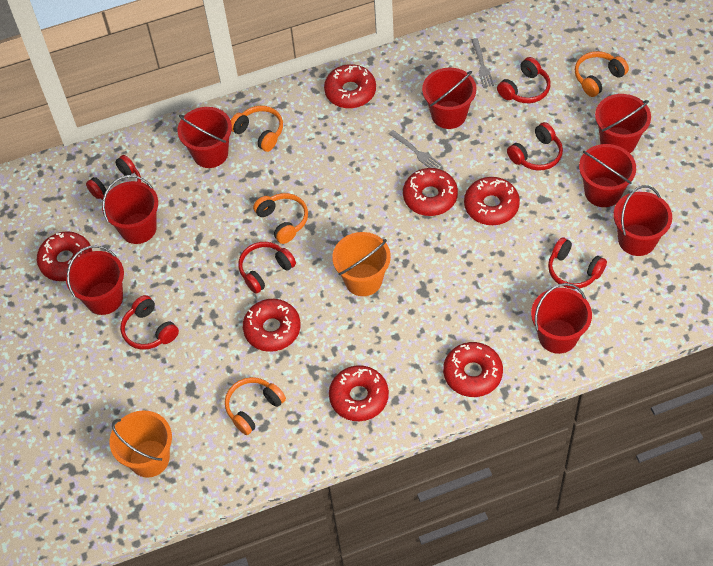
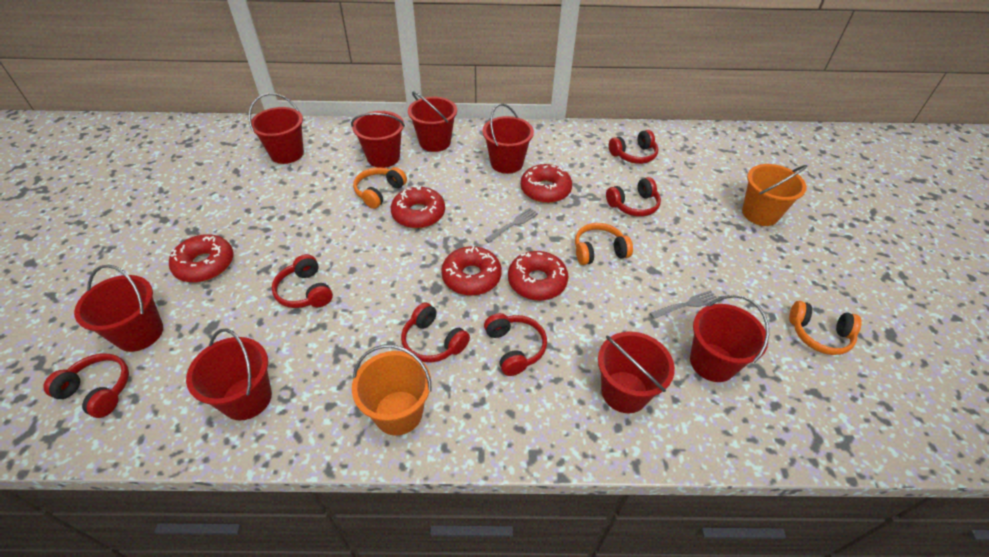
orange headphones: 4 -> 3
red donut: 7 -> 5

